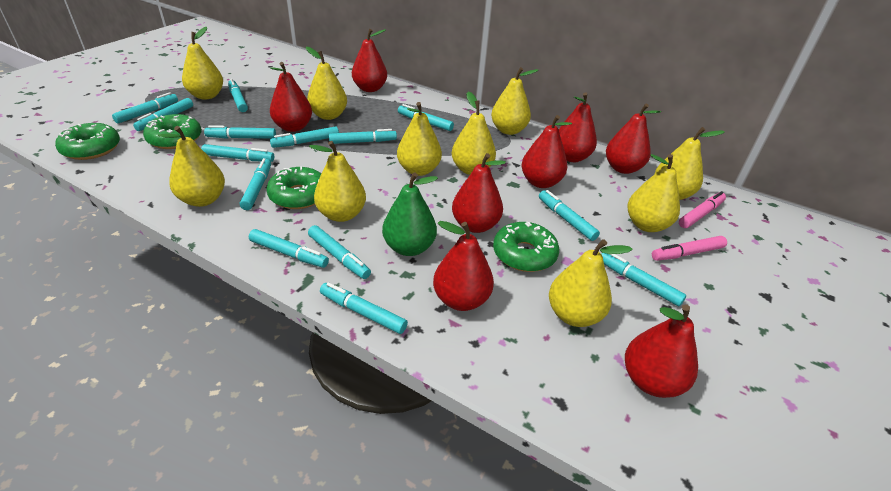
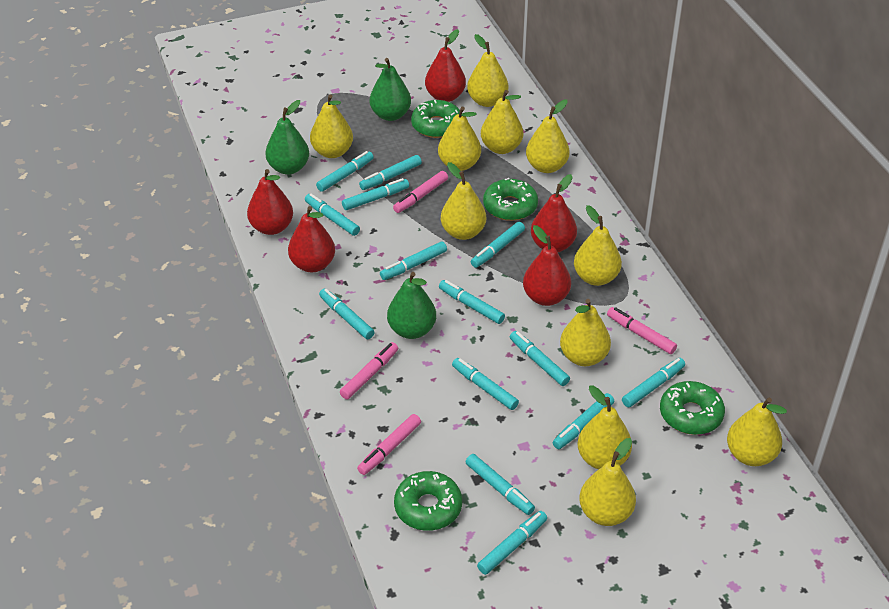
green pear: 1 -> 3
pink marker: 2 -> 4
red pear: 8 -> 5
yellow pear: 10 -> 11

